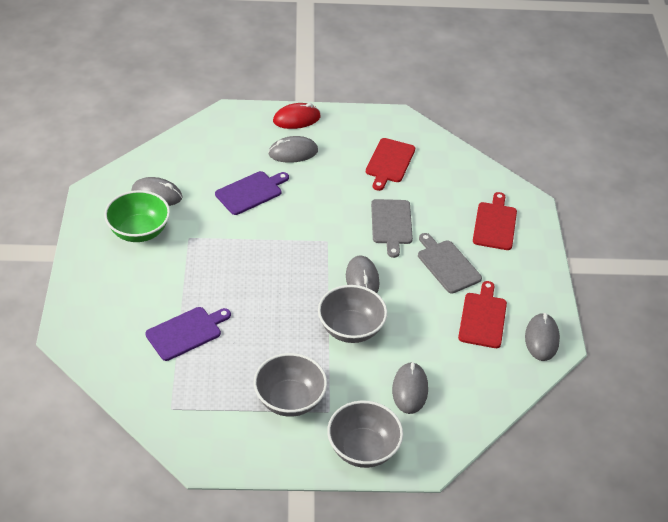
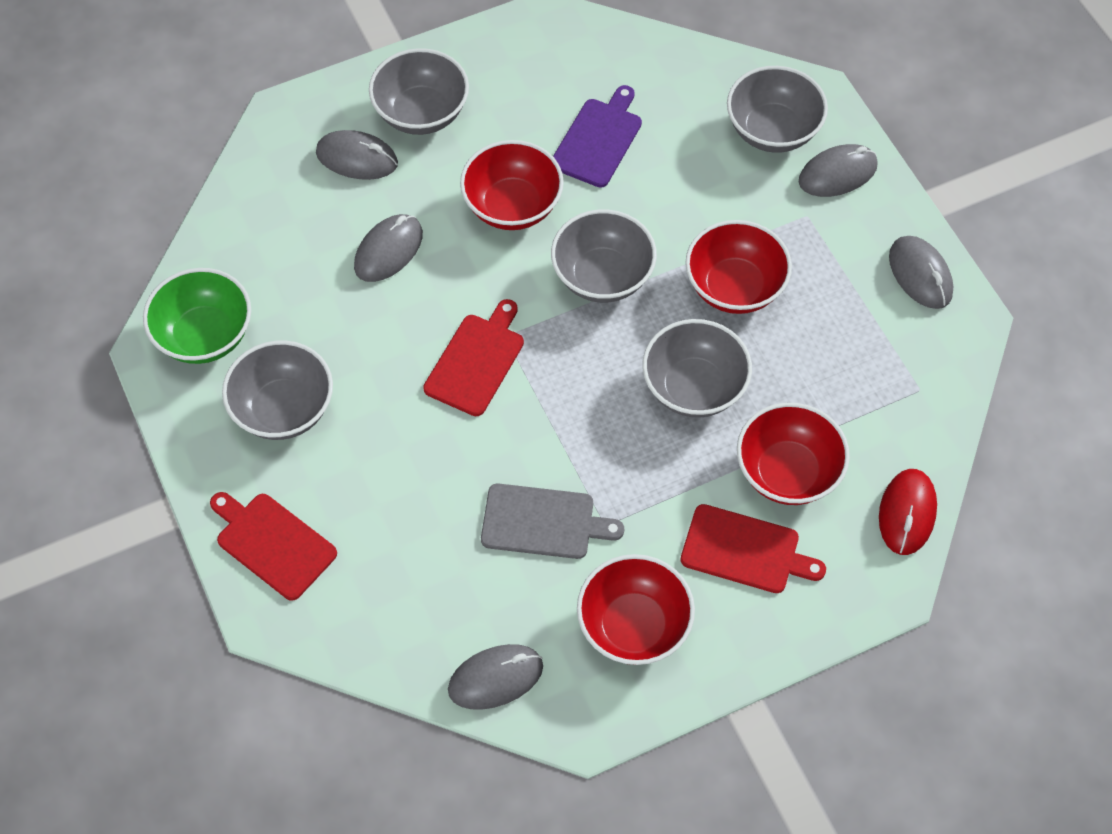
grey bowl: 3 -> 5
grey cutting board: 2 -> 1
purple cutting board: 2 -> 1
red bowl: 0 -> 4

